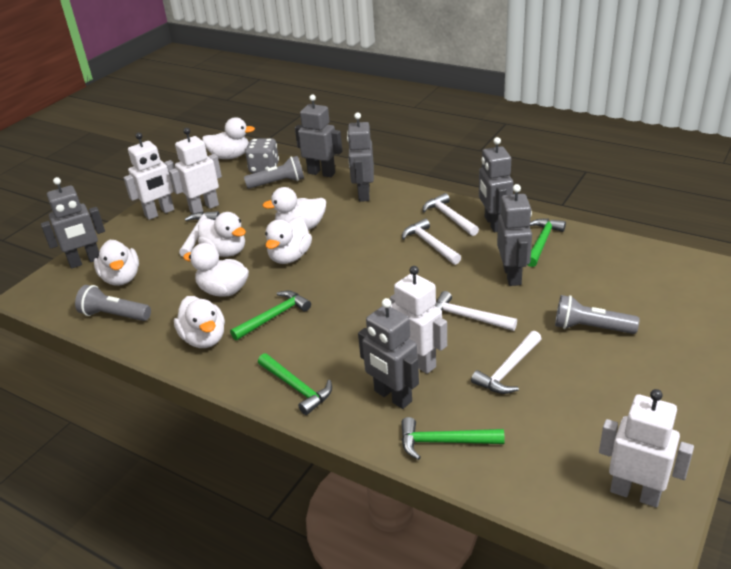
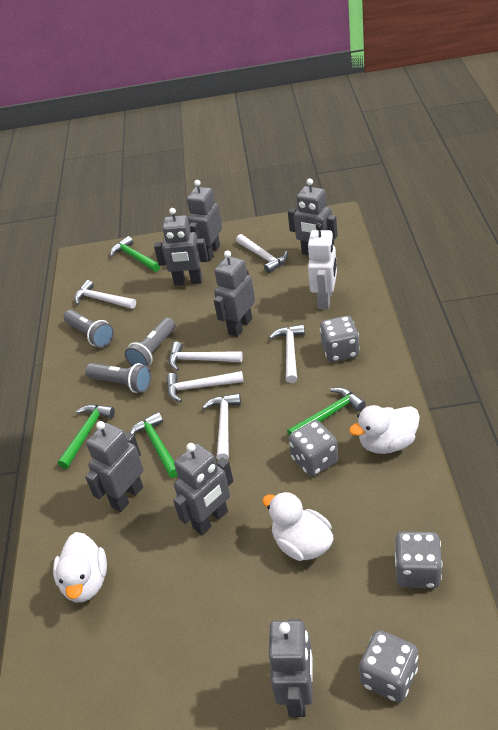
grey dice: 1 -> 4
grey robot: 6 -> 7
white duck: 7 -> 3
white hammer: 5 -> 6
white robot: 4 -> 1

